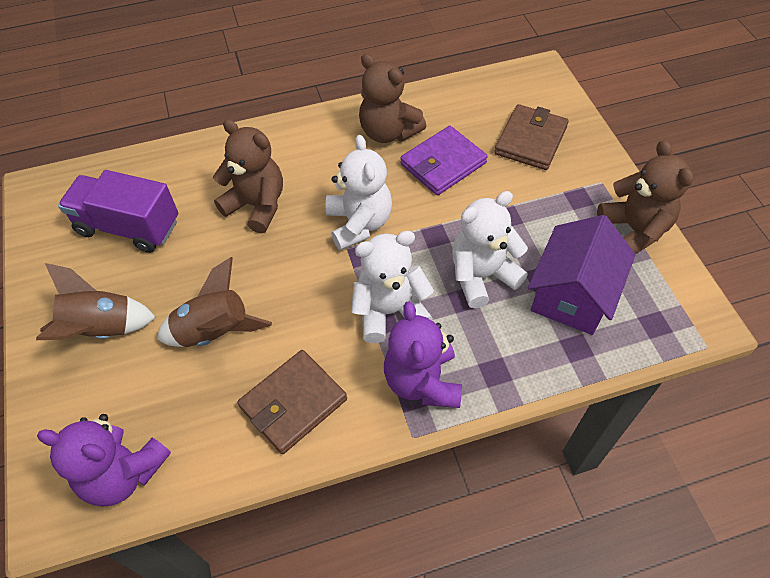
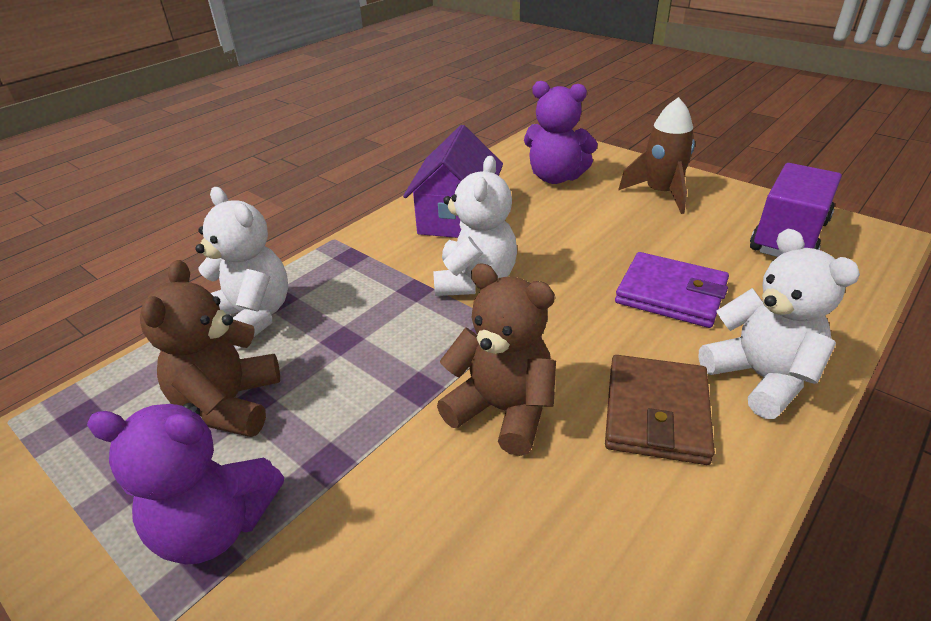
brown rocket: 2 -> 1
brown teddy bear: 3 -> 2
brown wallet: 2 -> 1

